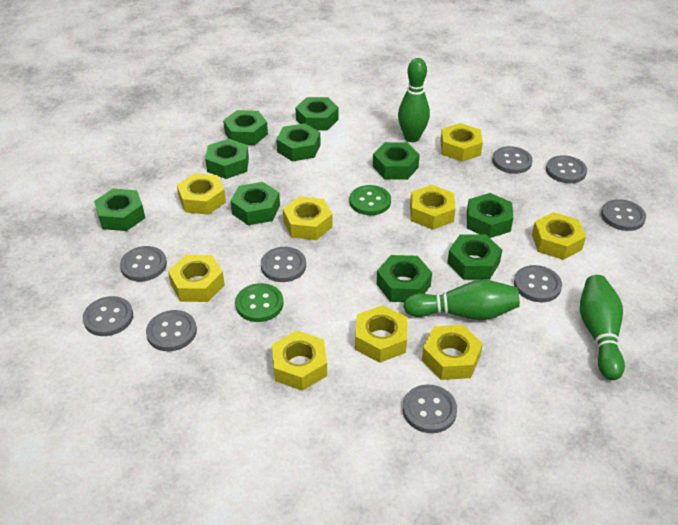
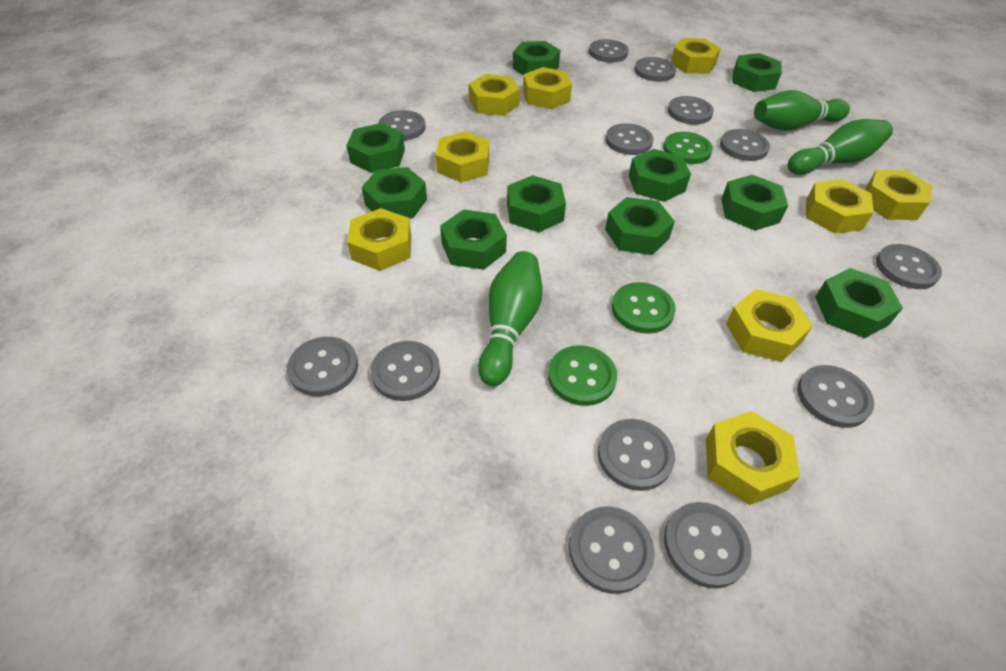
green button: 2 -> 3
grey button: 9 -> 13

